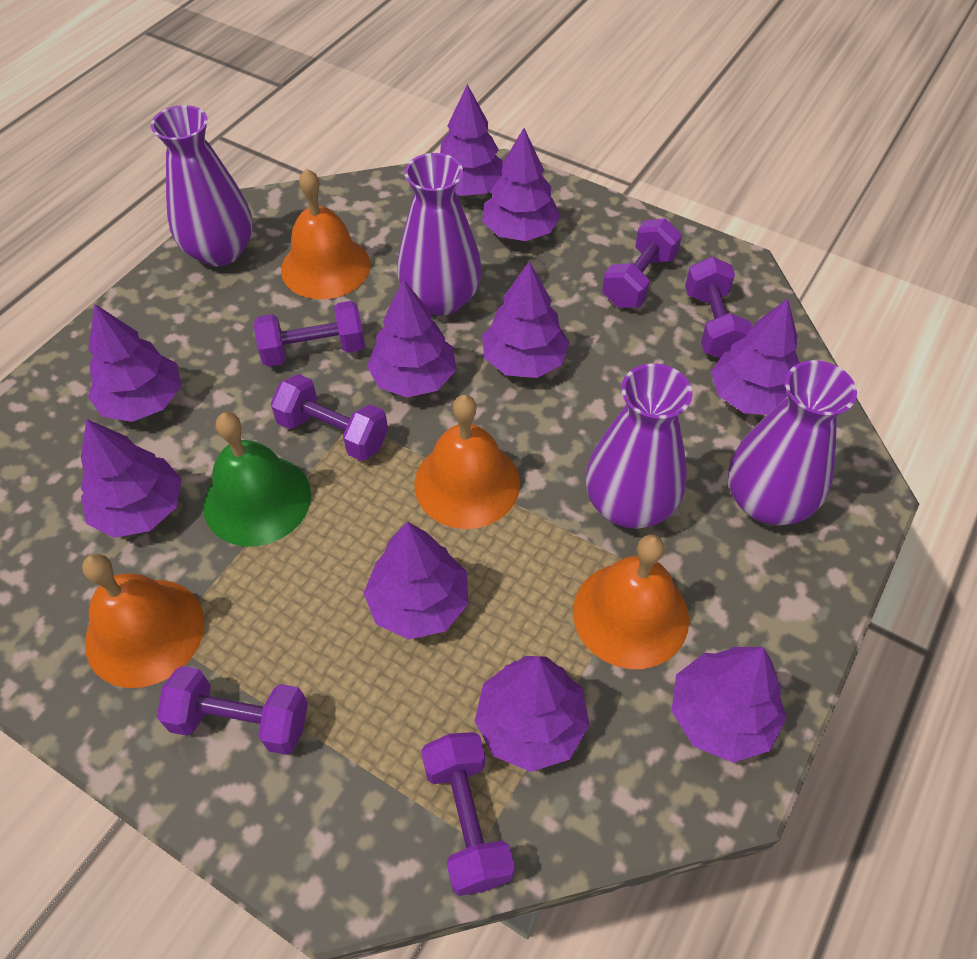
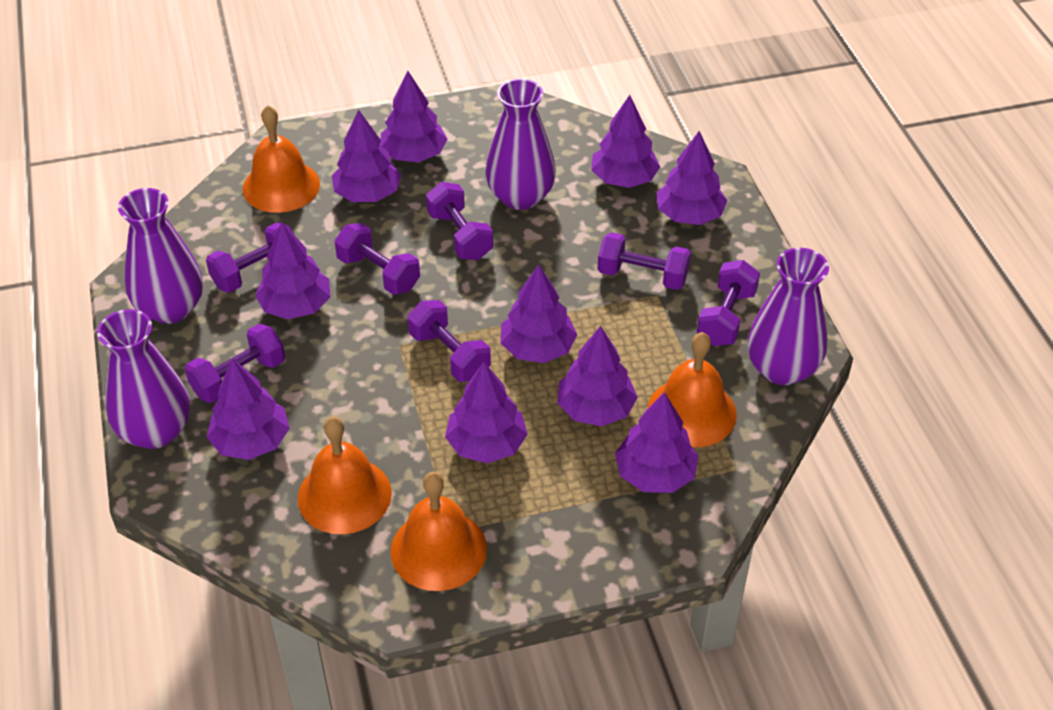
green bell: 1 -> 0
purple dumbbell: 6 -> 7

